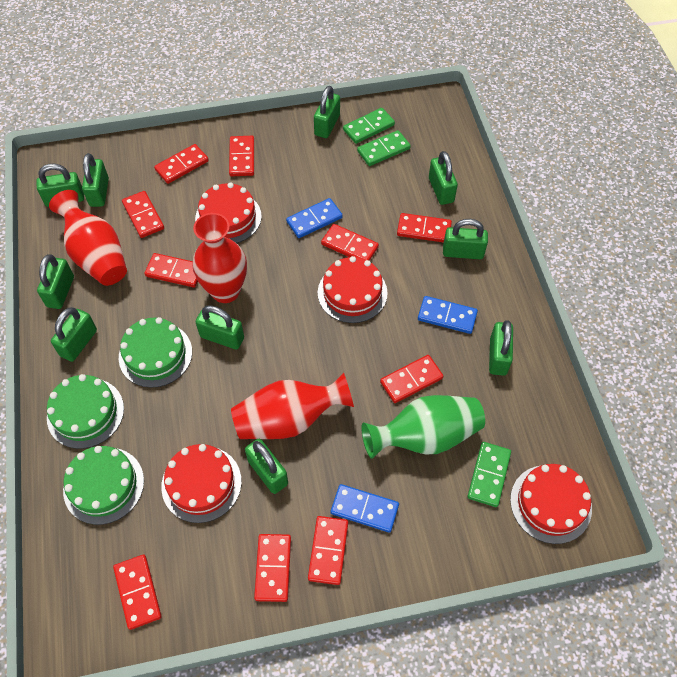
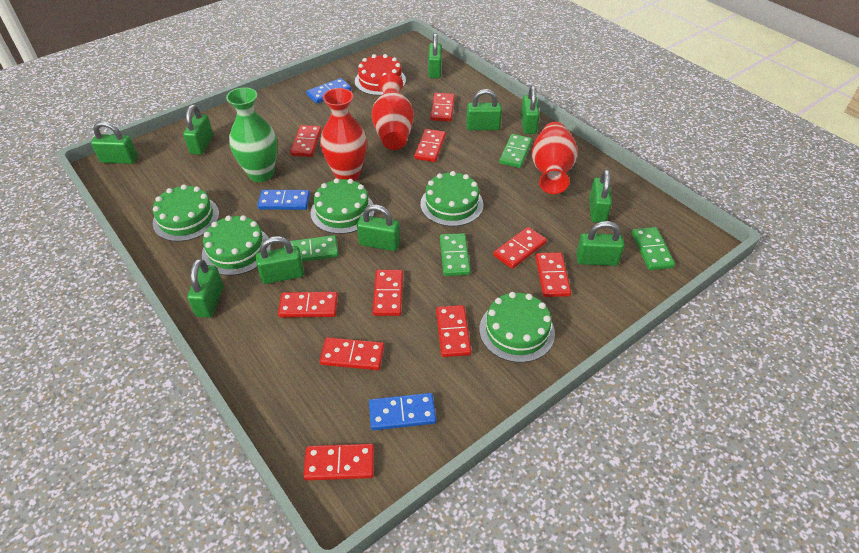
green cake: 3 -> 5
green domino: 3 -> 4
red cake: 4 -> 1

